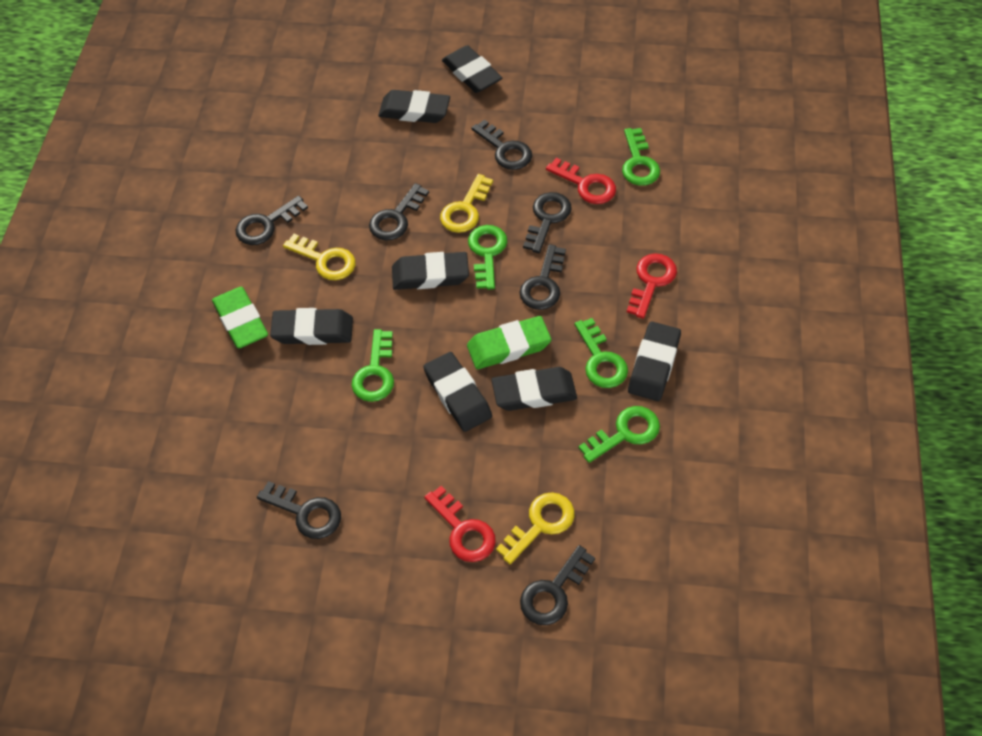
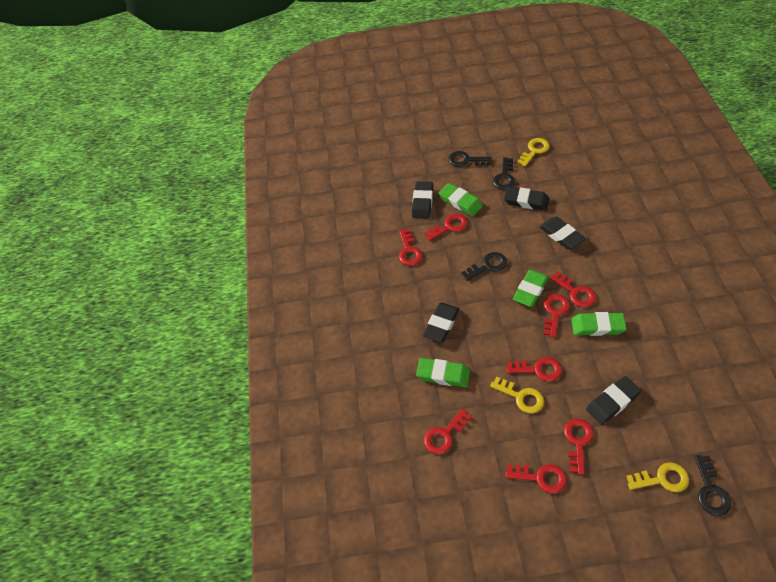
black eraser: 7 -> 5
black key: 7 -> 4
green eraser: 2 -> 4
green key: 5 -> 0
red key: 3 -> 8

